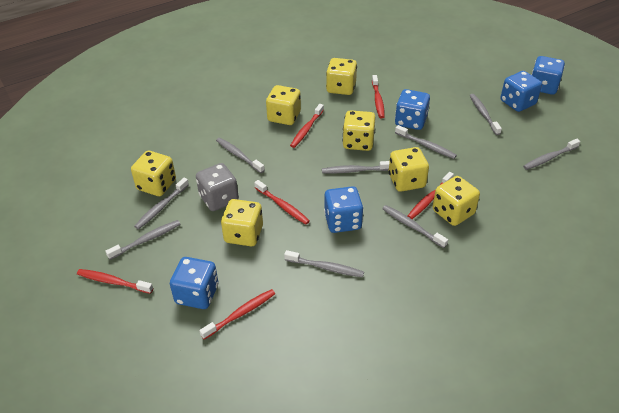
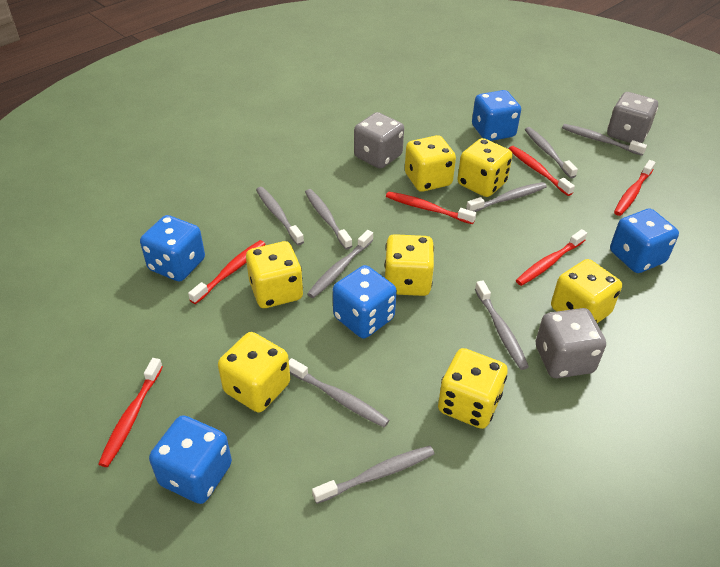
grey dice: 1 -> 3

